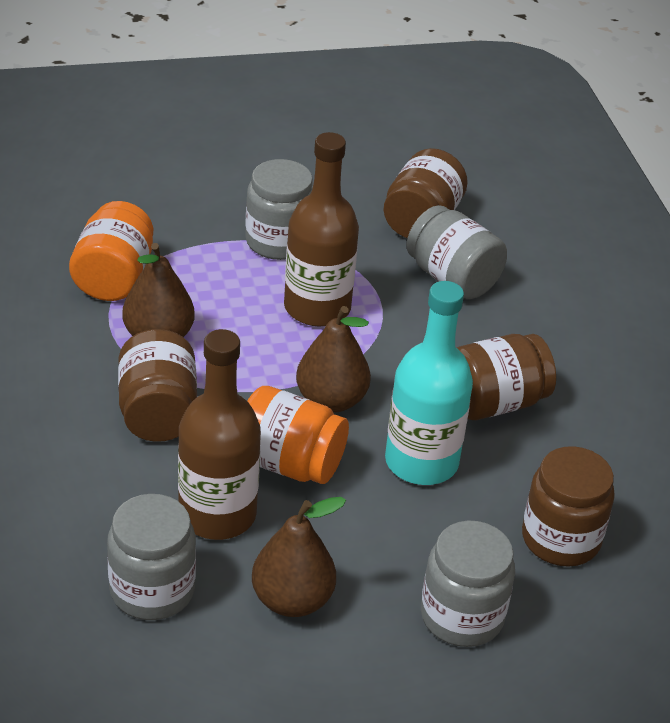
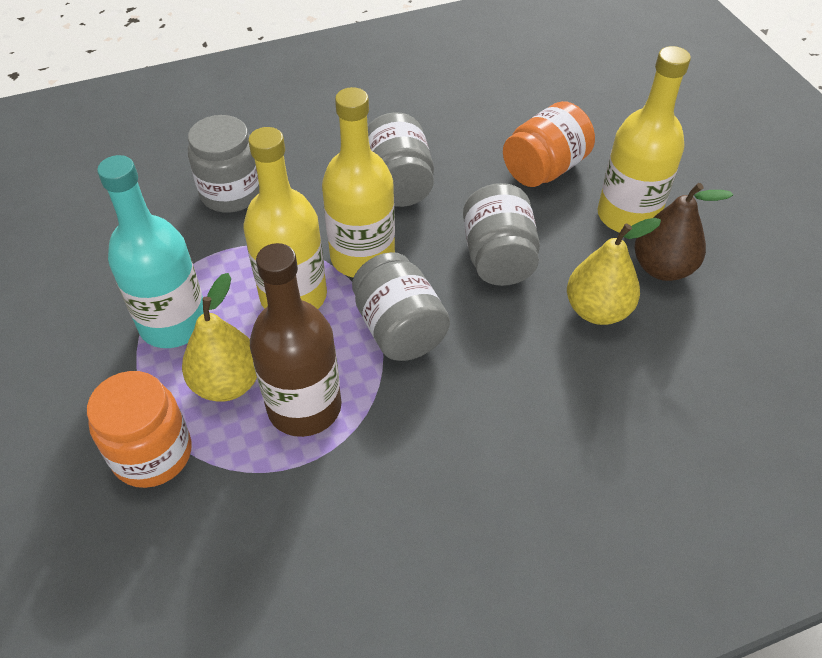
brown bottle: 2 -> 1
brown jar: 4 -> 0
brown pear: 3 -> 1
yellow bottle: 0 -> 3
yellow pear: 0 -> 2

